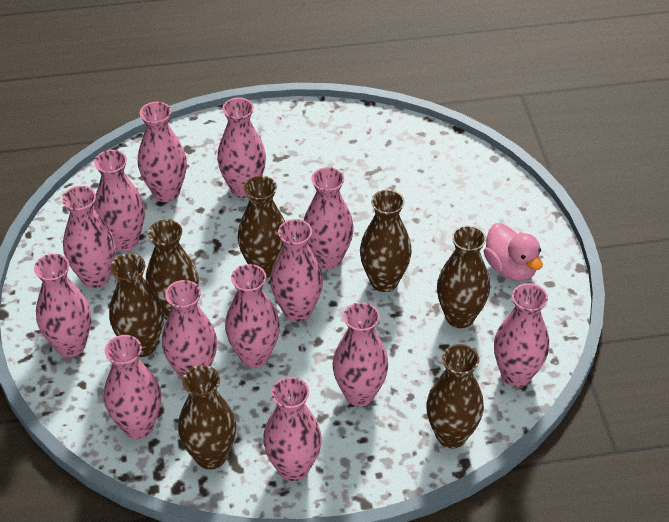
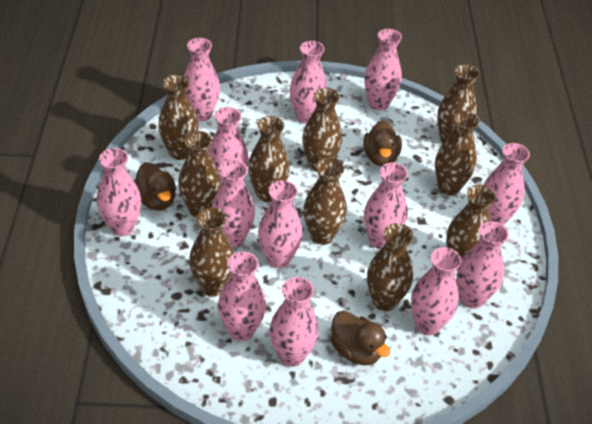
brown duck: 0 -> 3
brown vase: 7 -> 10
pink duck: 1 -> 0

